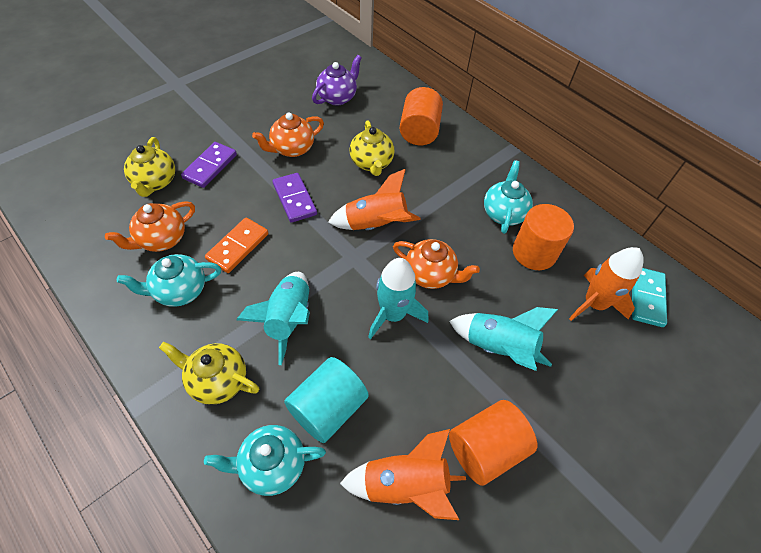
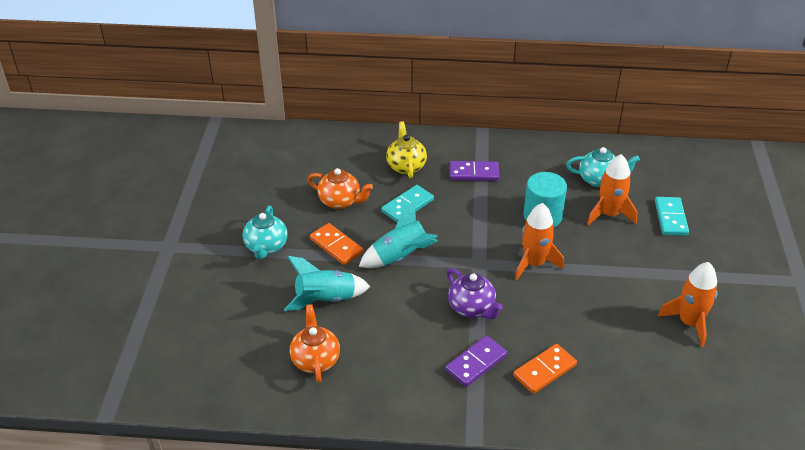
orange cylinder: 3 -> 0
orange domino: 1 -> 2
orange teapot: 3 -> 2
turquoise domino: 1 -> 2
turquoise rocket: 3 -> 2
turquoise teapot: 3 -> 2
yellow teapot: 3 -> 1

